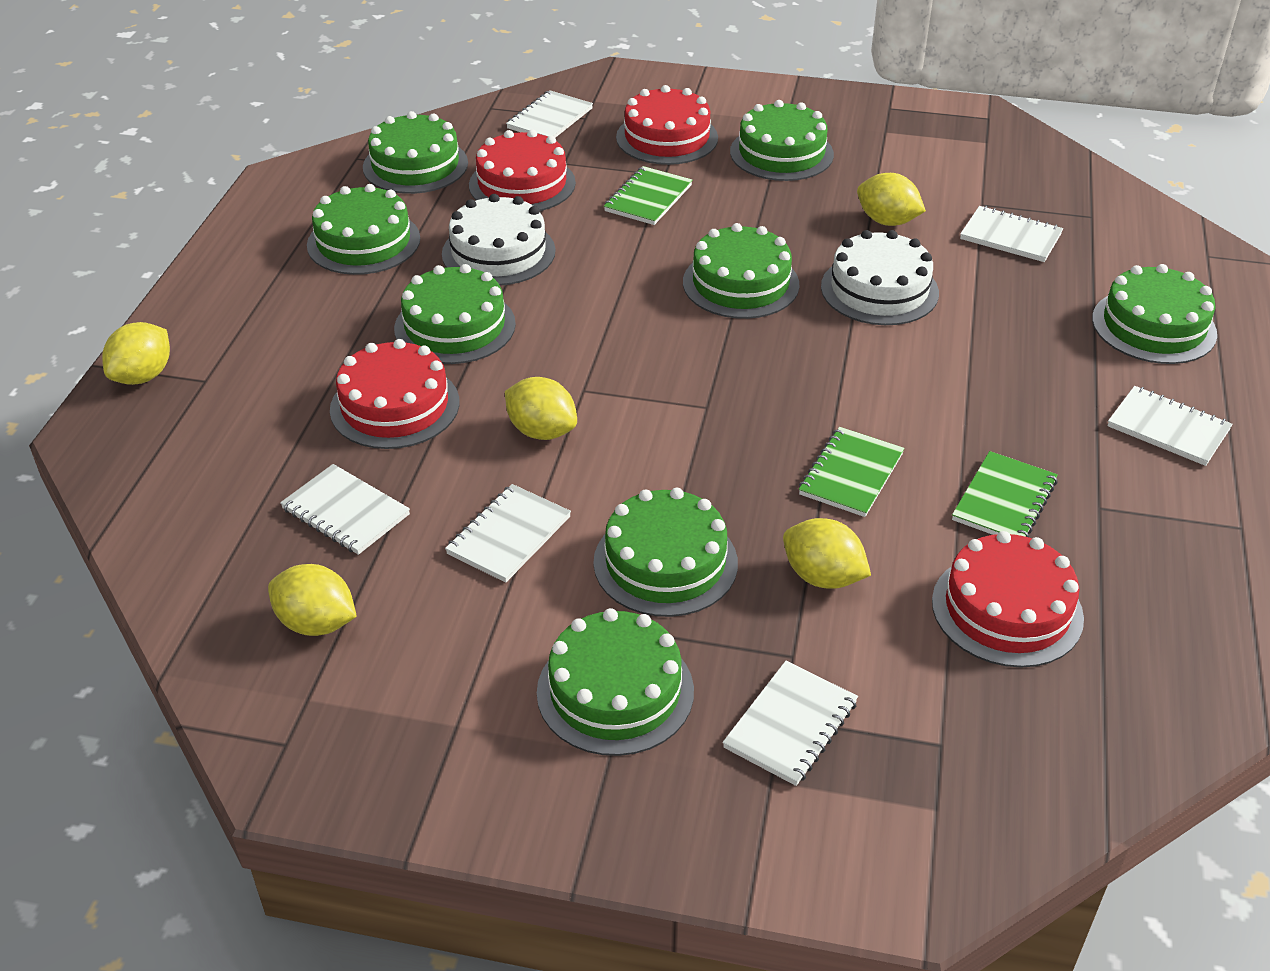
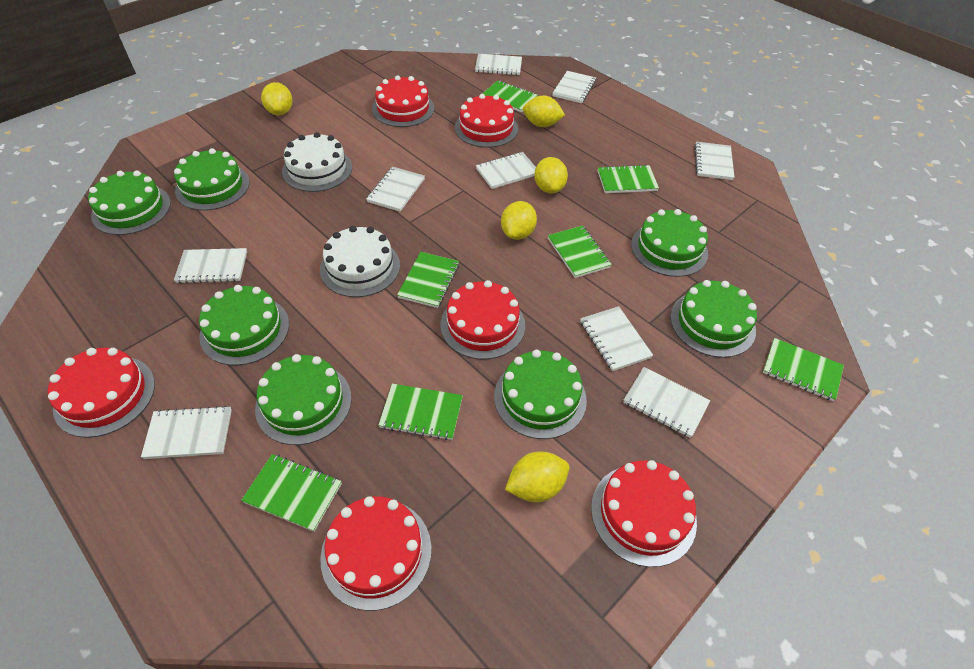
green cake: 8 -> 7
green notebook: 3 -> 7
red cake: 4 -> 6
white notebook: 6 -> 9

